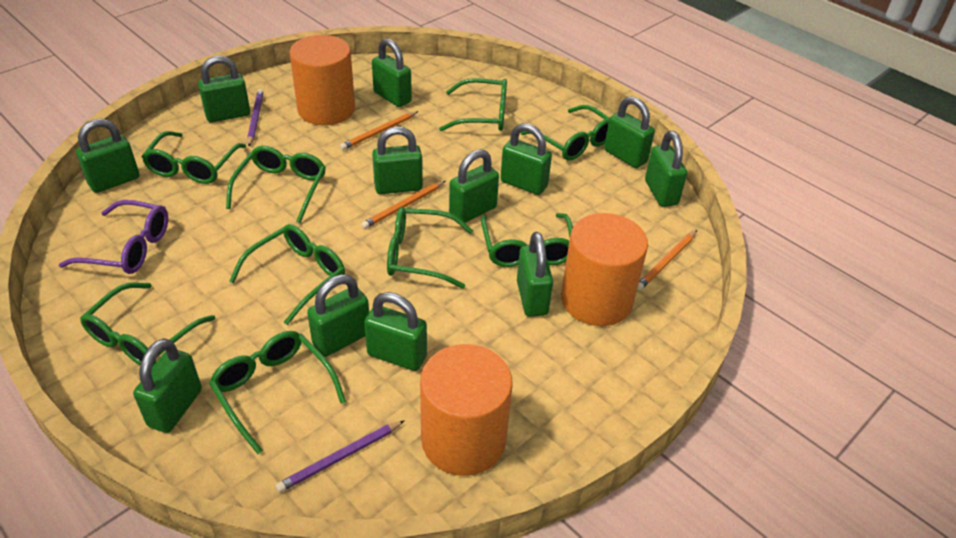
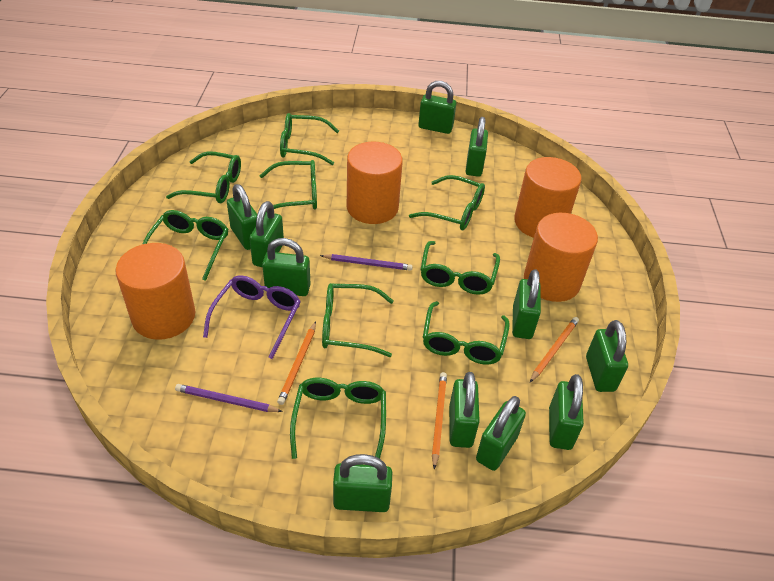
green padlock: 12 -> 11
orange cylinder: 3 -> 4

